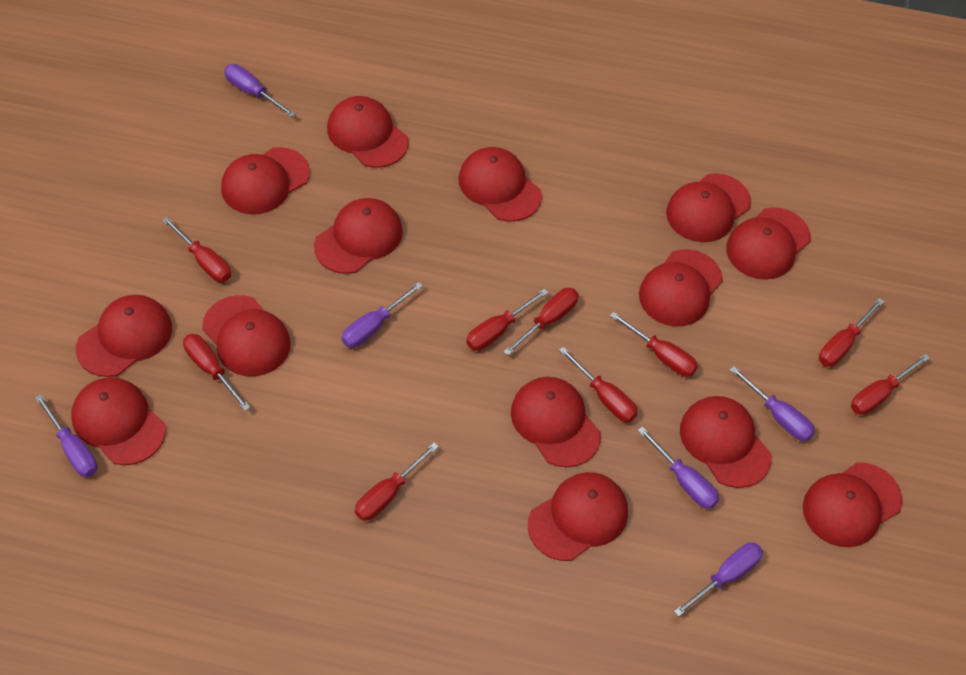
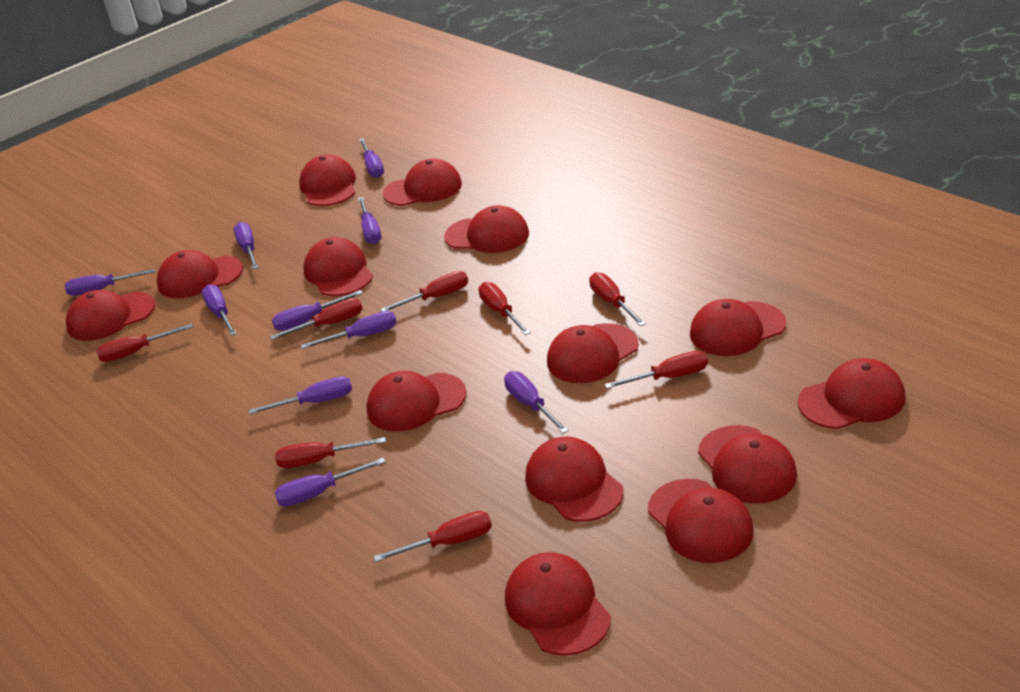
purple screwdriver: 6 -> 10
red screwdriver: 9 -> 8

